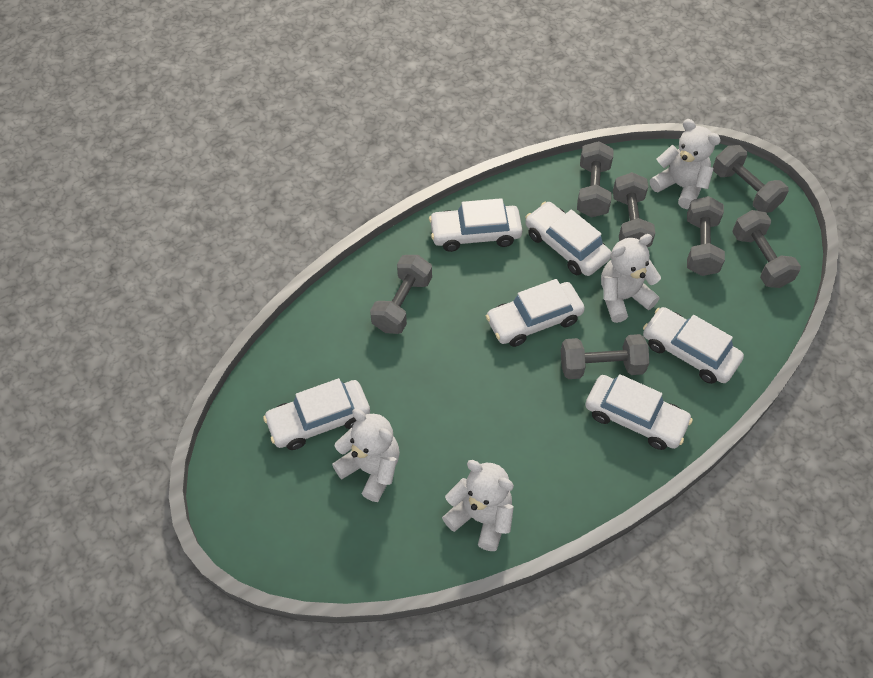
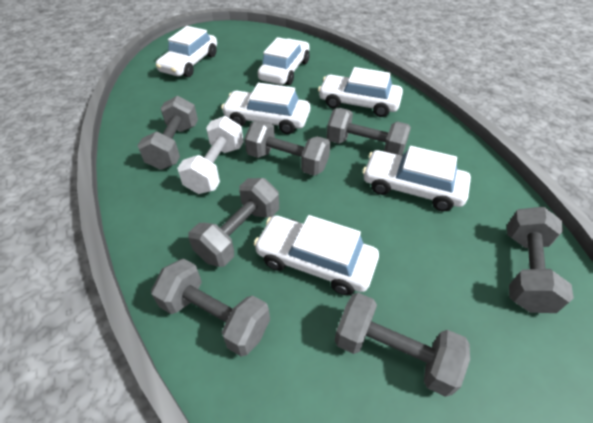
white dumbbell: 0 -> 1
white teddy bear: 4 -> 0

